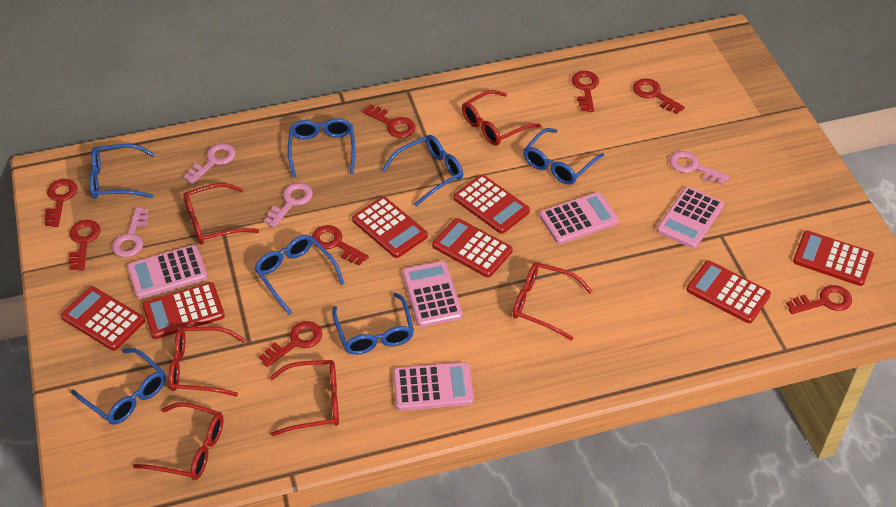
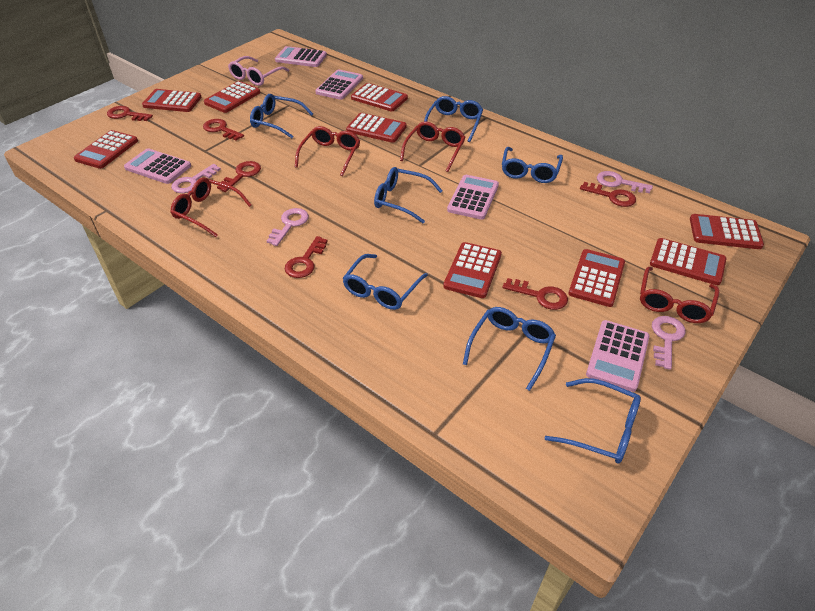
pink glasses: 0 -> 1
red calculator: 7 -> 9
red glasses: 6 -> 4
red key: 8 -> 6

